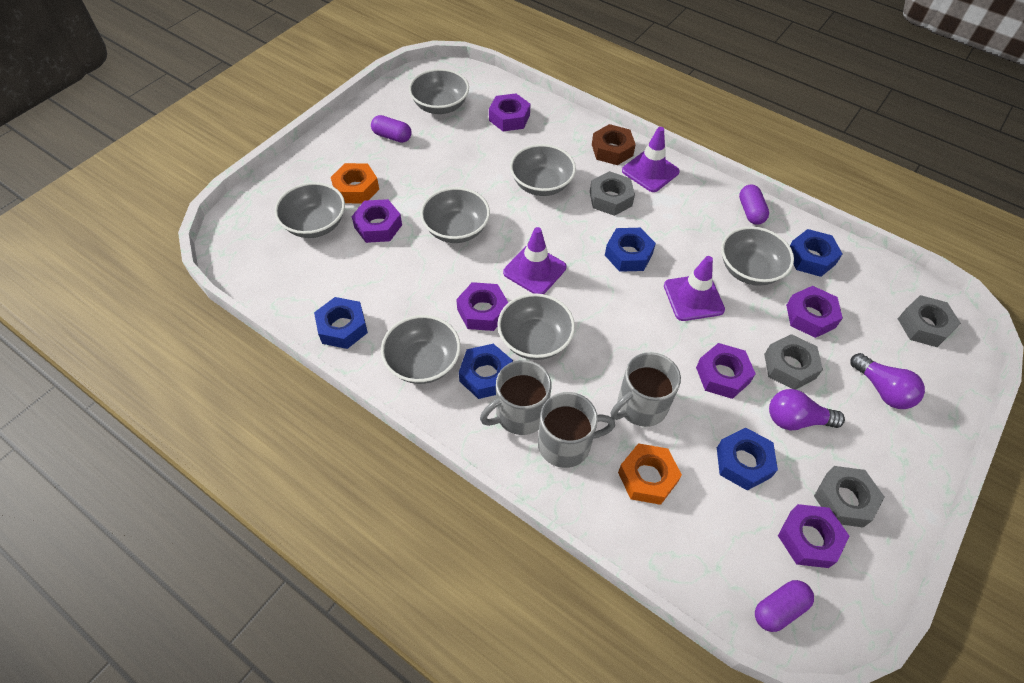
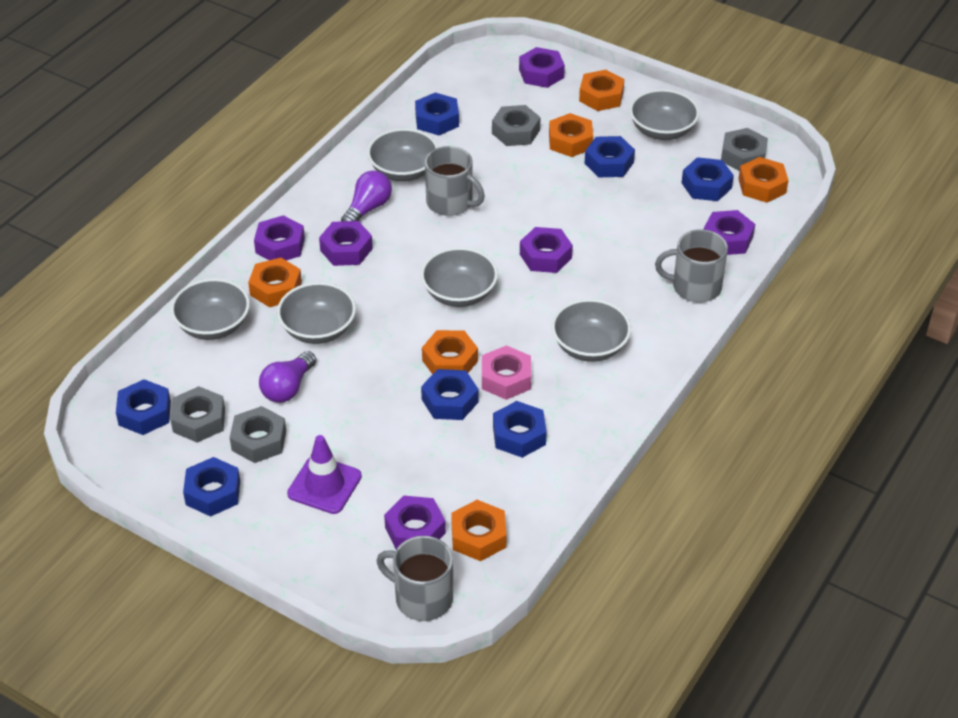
blue nut: 5 -> 7
brown nut: 1 -> 0
grey bowl: 7 -> 6
orange nut: 2 -> 6
pink nut: 0 -> 1
purple capsule: 3 -> 0
purple traffic cone: 3 -> 1

